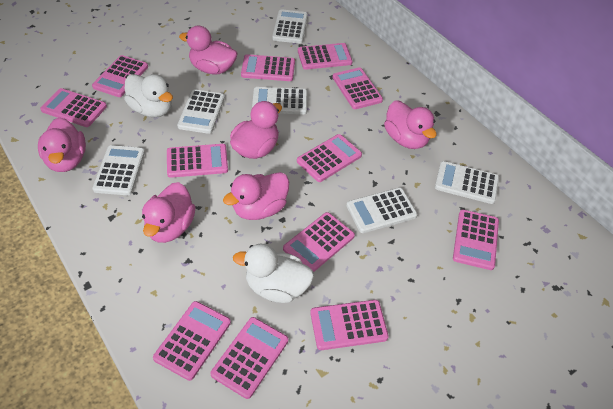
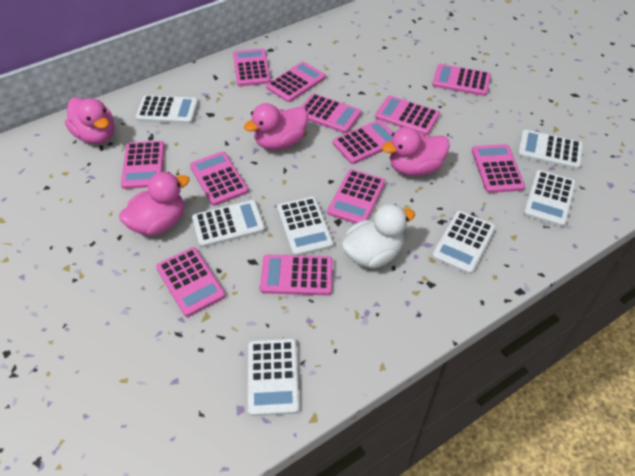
pink duck: 6 -> 4
white calculator: 6 -> 7
white duck: 2 -> 1

